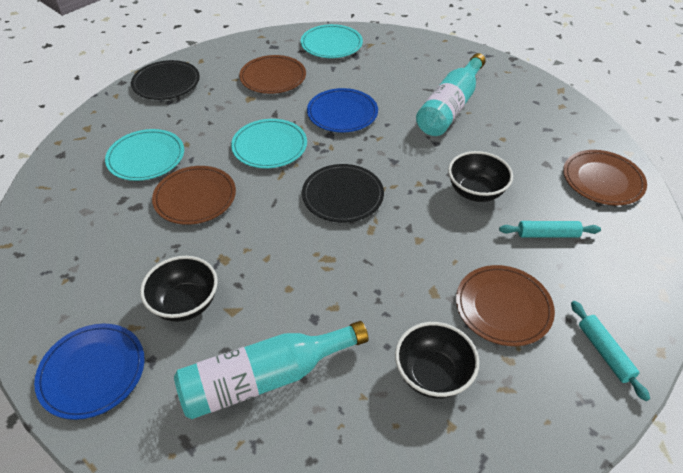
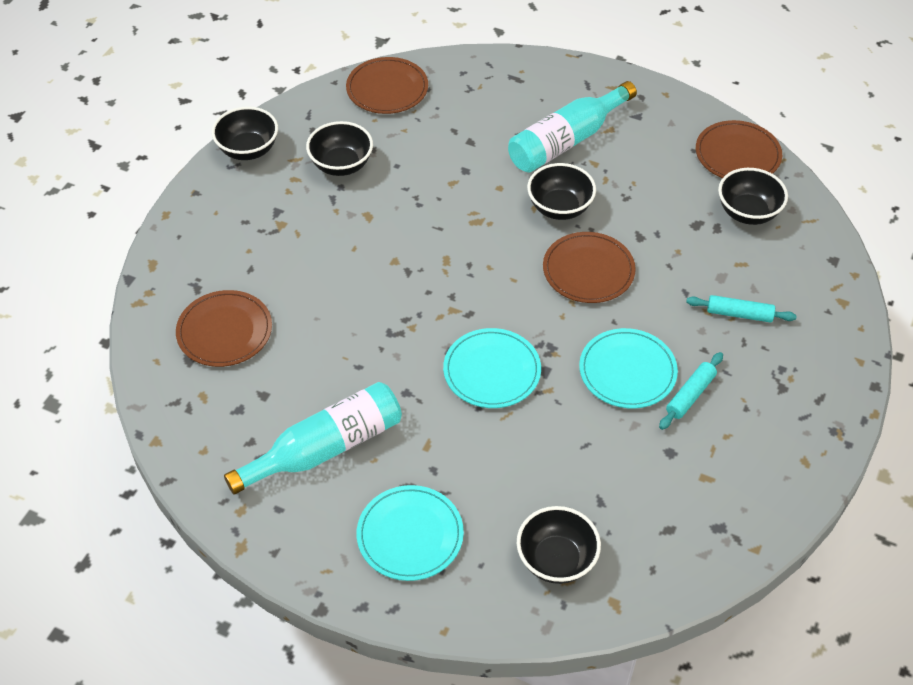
black bowl: 3 -> 5
black plate: 2 -> 0
blue plate: 2 -> 0

